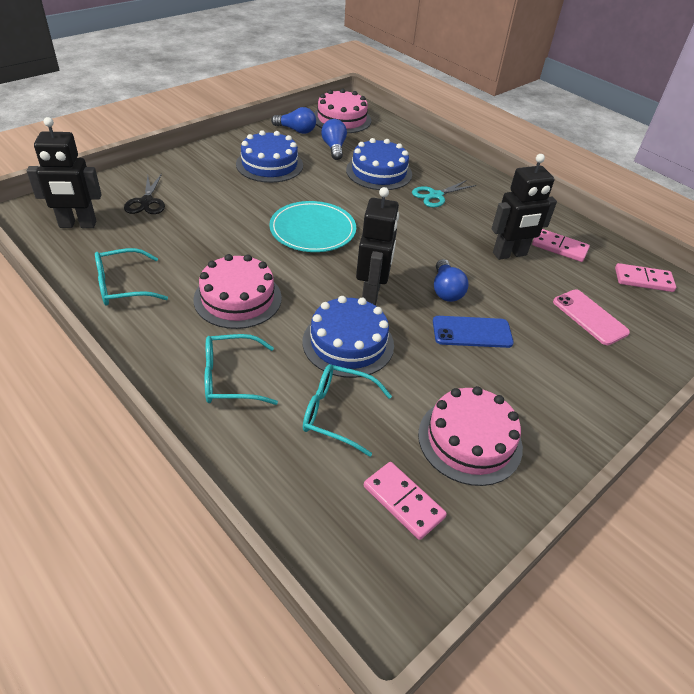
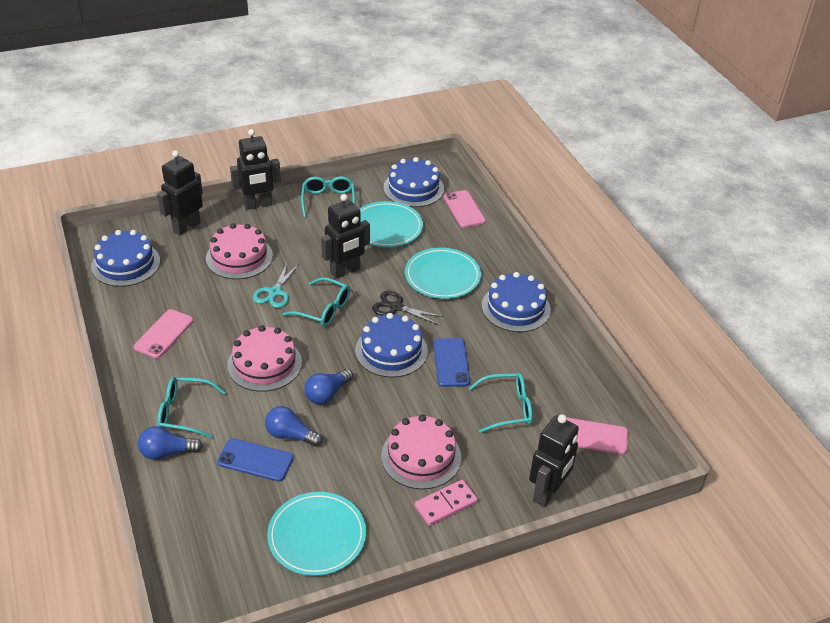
black robot: 3 -> 4
blue cake: 3 -> 4
blue phone: 1 -> 2
pink domino: 3 -> 1
pink phone: 1 -> 3
turquoise glasses: 3 -> 4
turquoise plate: 1 -> 3

